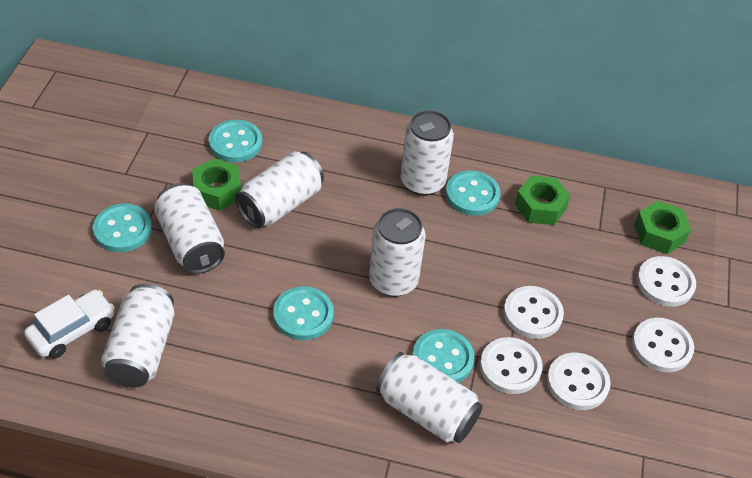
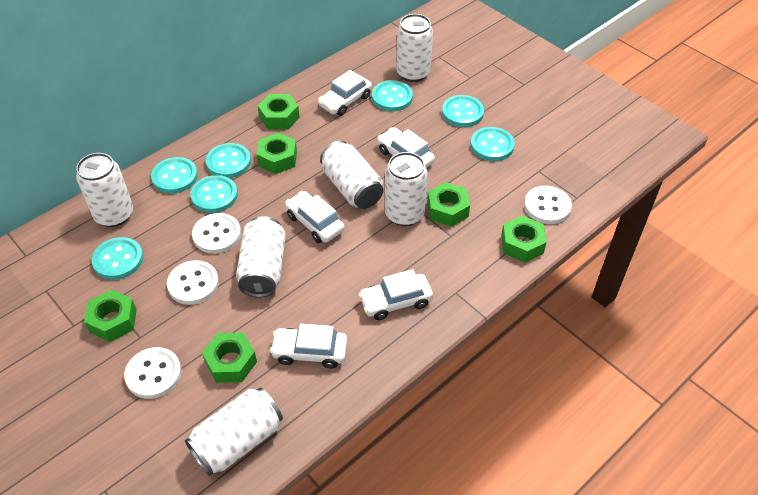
green nut: 3 -> 6
turquoise button: 5 -> 7
white button: 5 -> 4
white car: 1 -> 5

